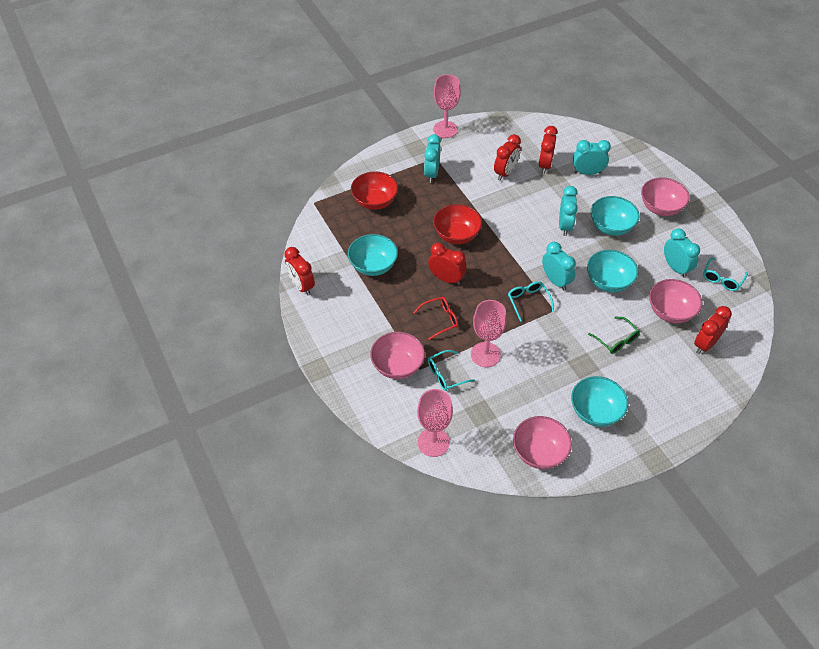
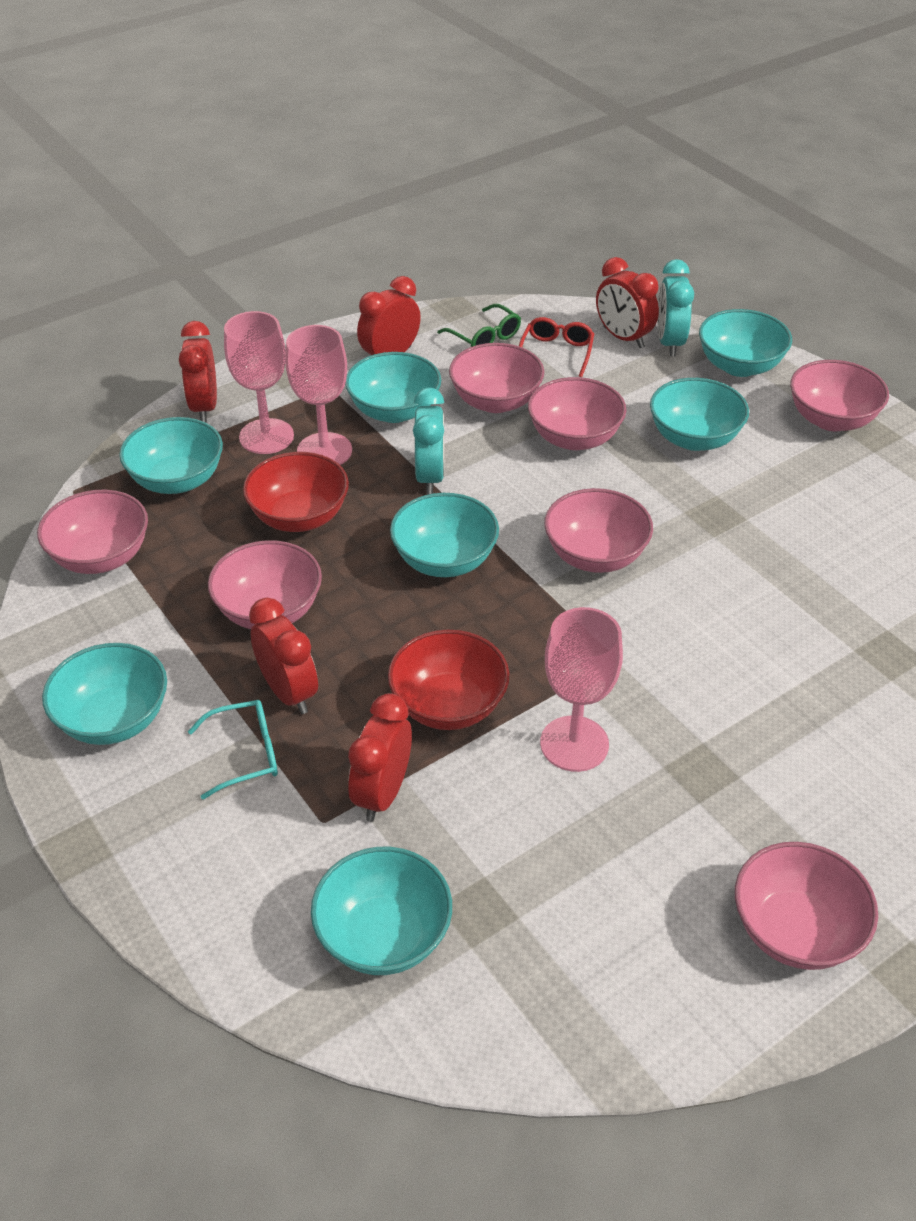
pink bowl: 4 -> 7
turquoise bowl: 4 -> 7
turquoise clock: 5 -> 2
turquoise glasses: 3 -> 1

